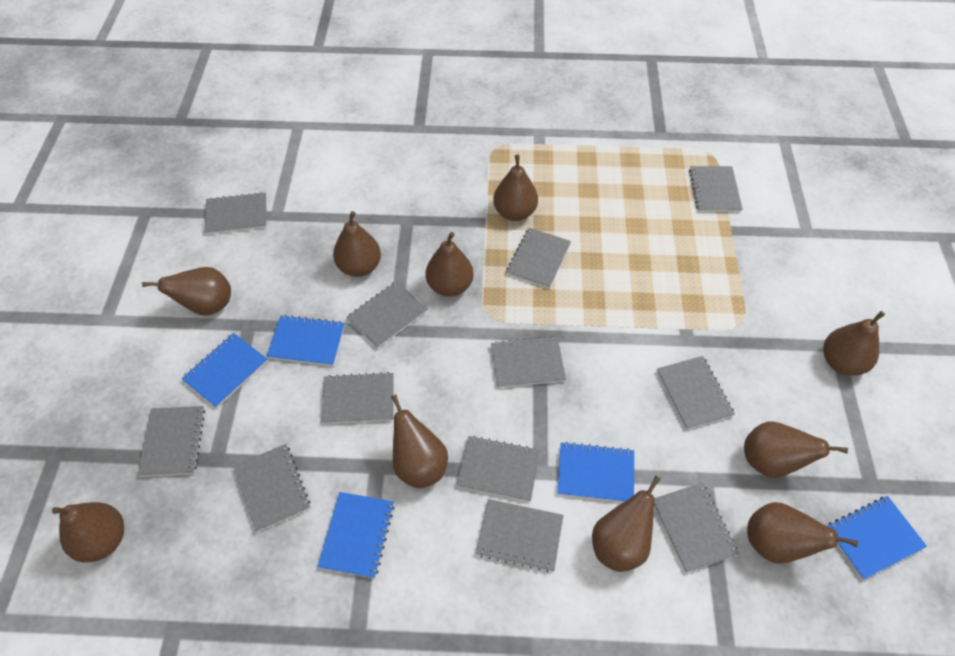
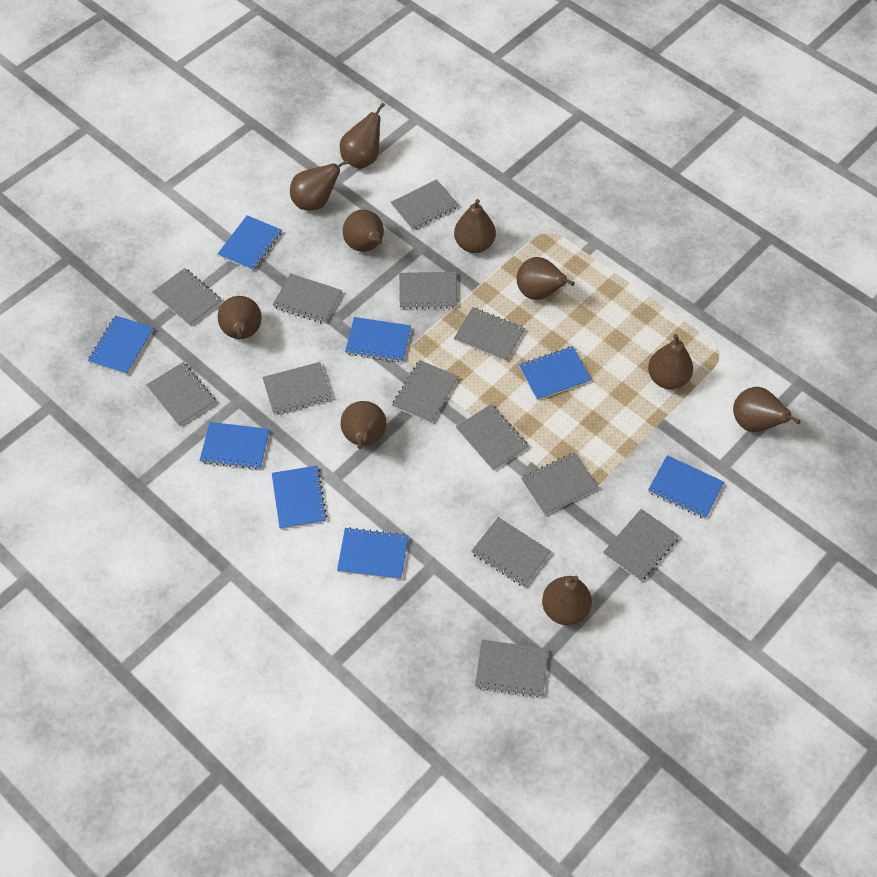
blue notebook: 5 -> 8
grey notebook: 12 -> 13

